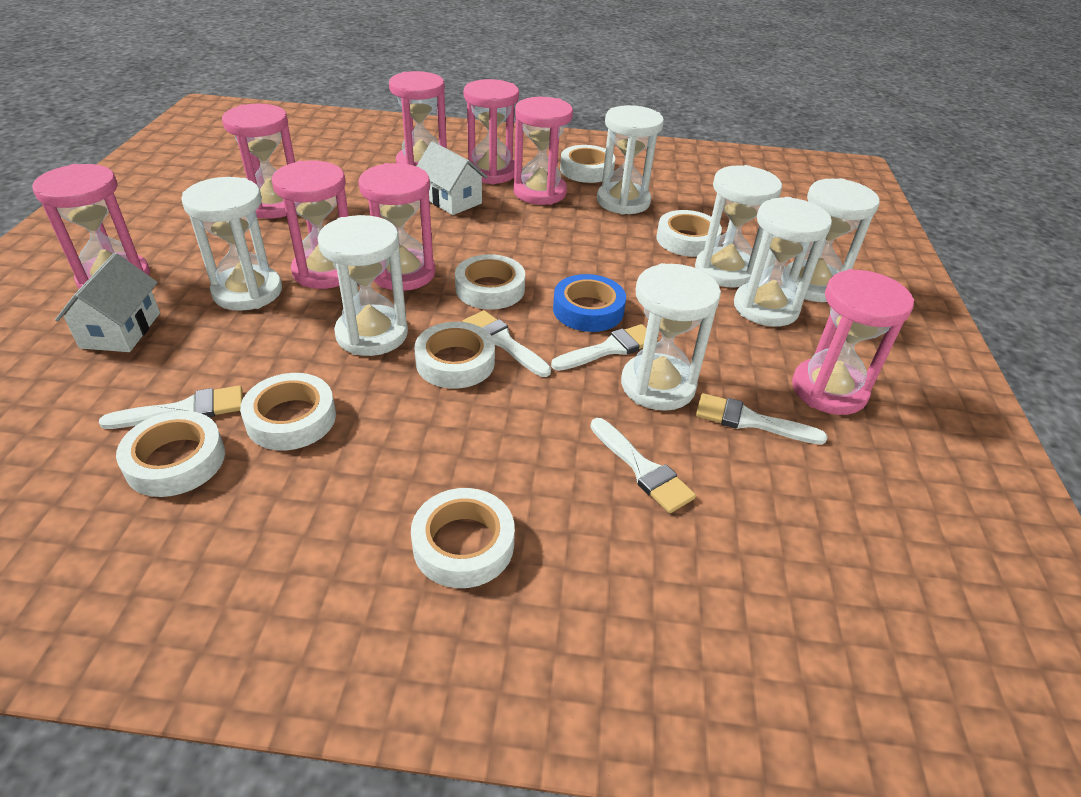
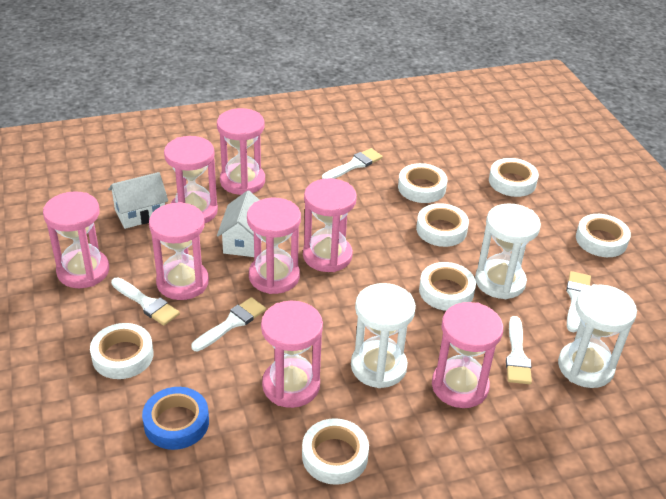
white hourglass: 7 -> 3

